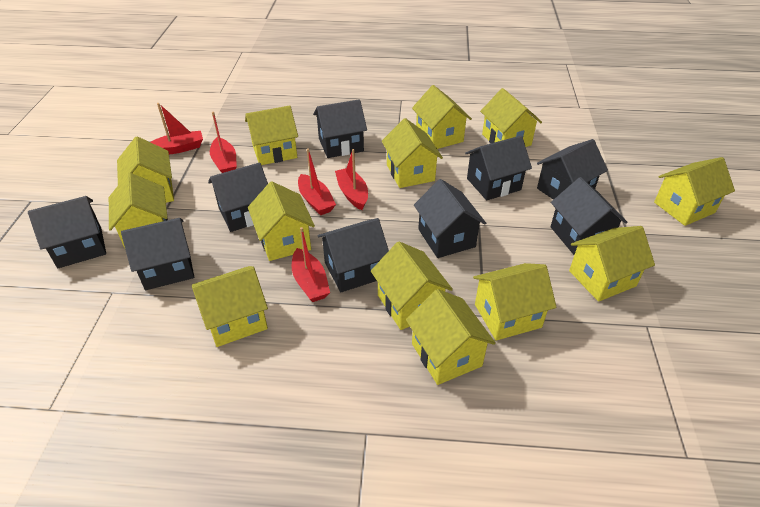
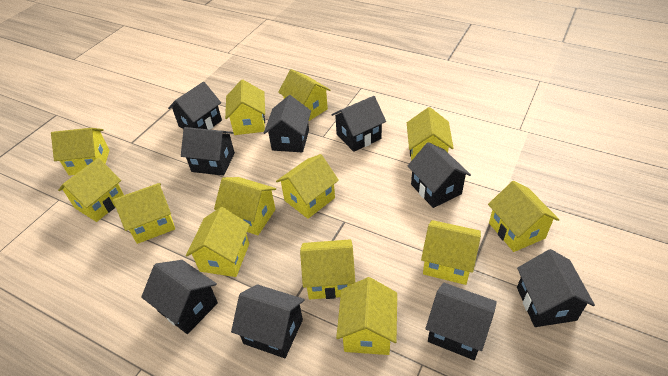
red boat: 5 -> 0

